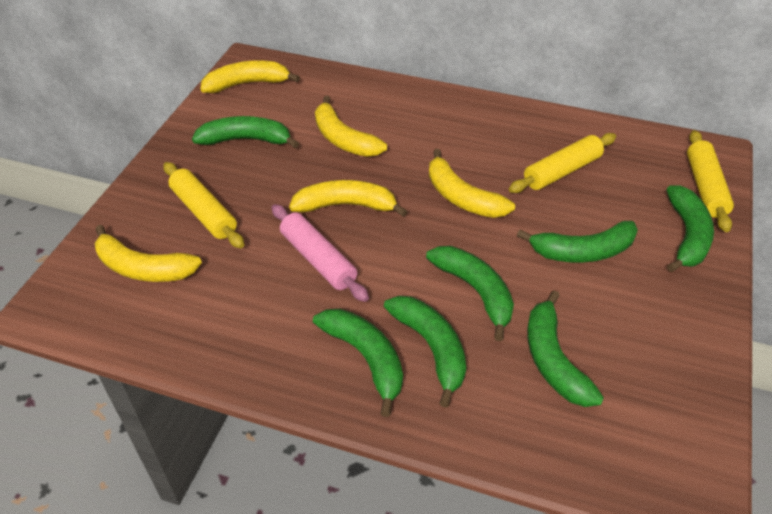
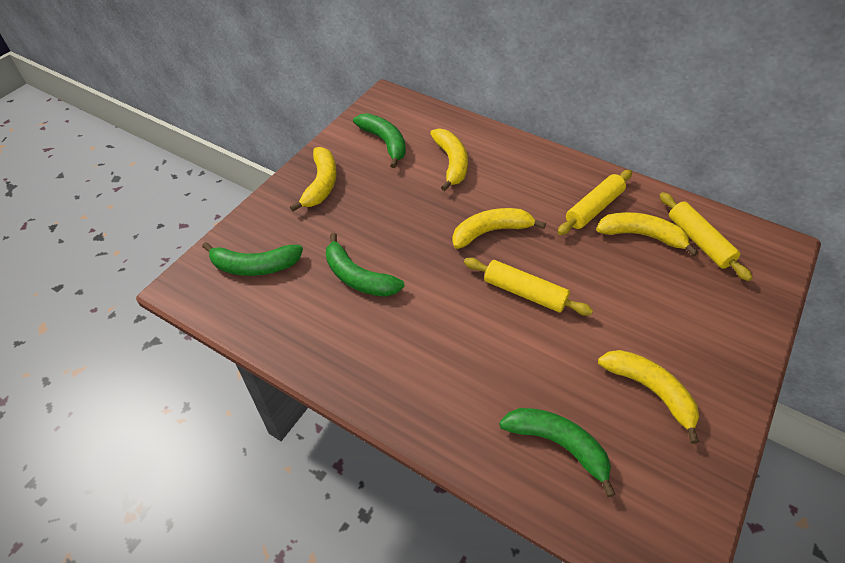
green banana: 7 -> 4
pink rolling pin: 1 -> 0

